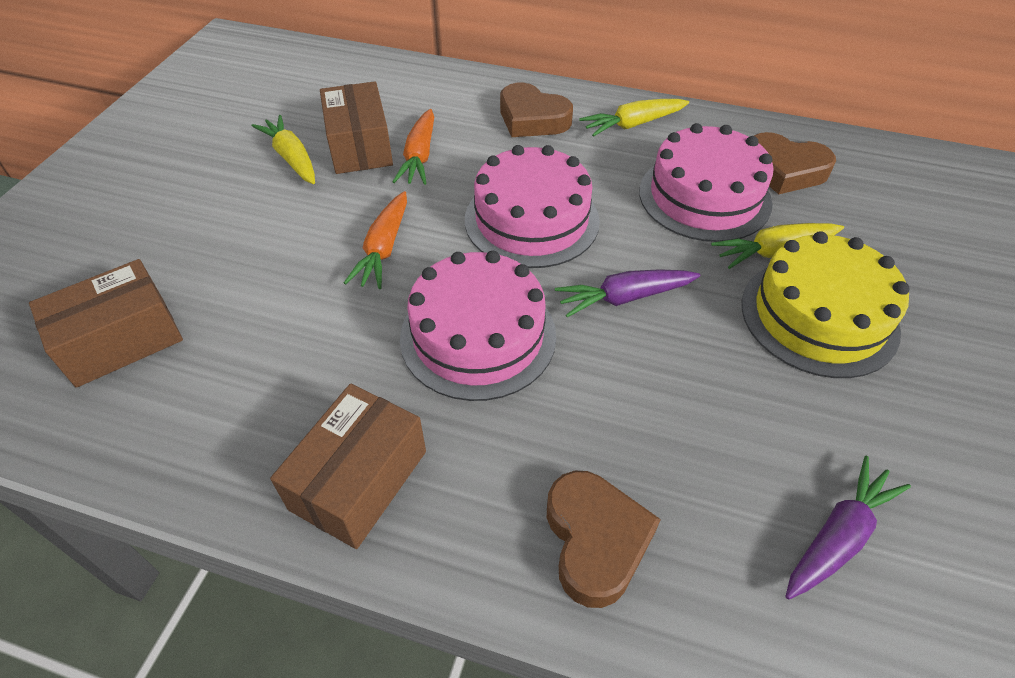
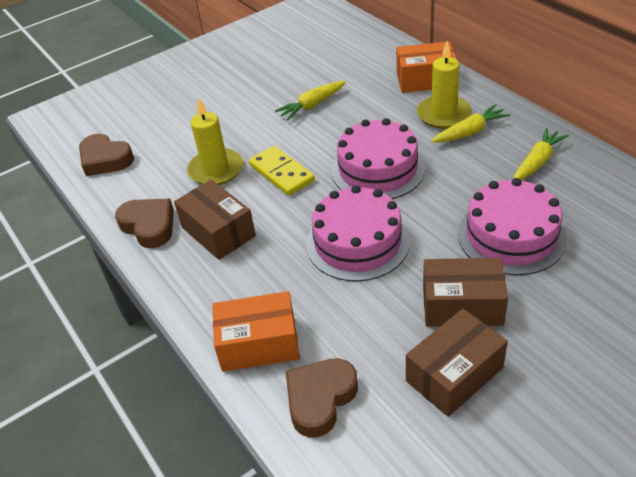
orange box: 0 -> 2
orange carrot: 2 -> 0
purple carrot: 2 -> 0
yellow cake: 1 -> 0
yellow candle: 0 -> 2
yellow domino: 0 -> 1

